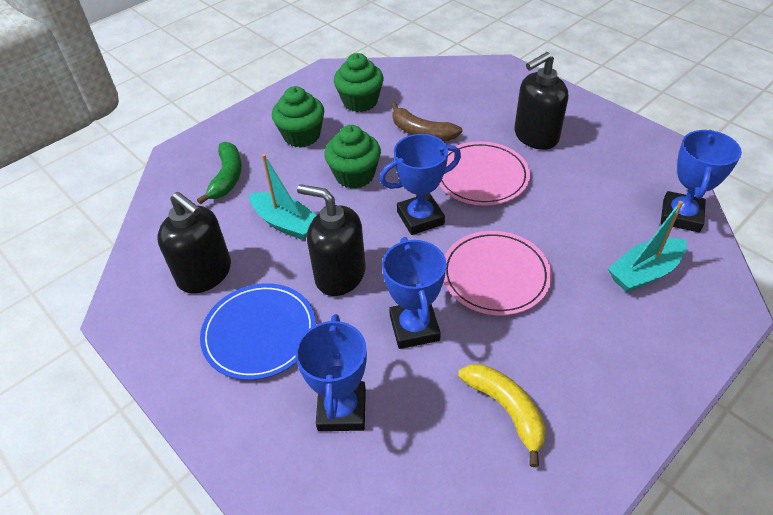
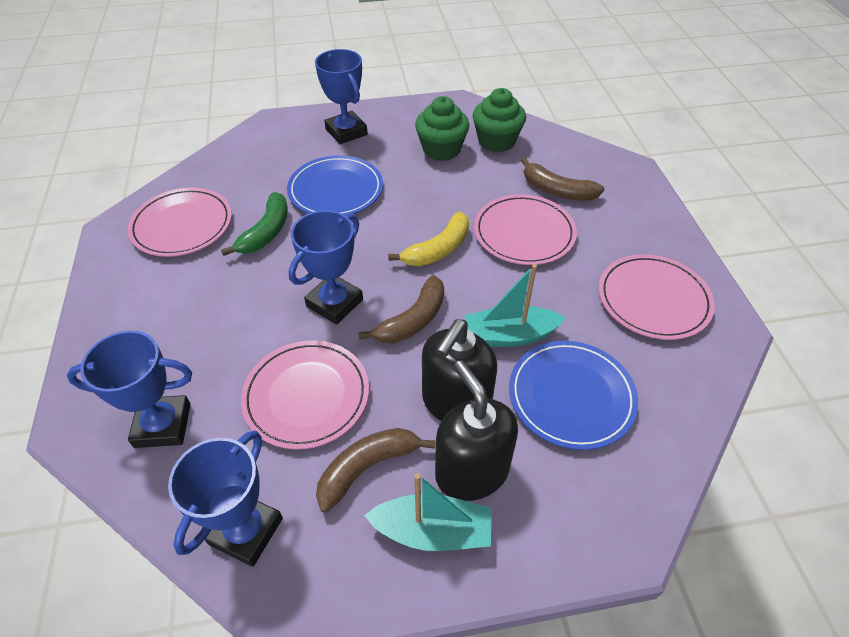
black soap dispenser: 3 -> 2
blue plate: 1 -> 2
brown banana: 1 -> 3
green cupcake: 3 -> 2
pink plate: 2 -> 4

